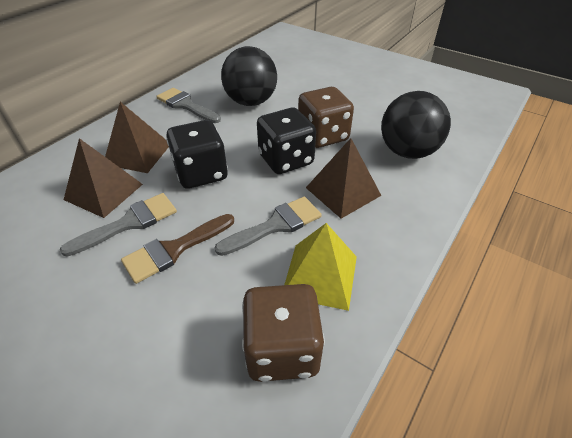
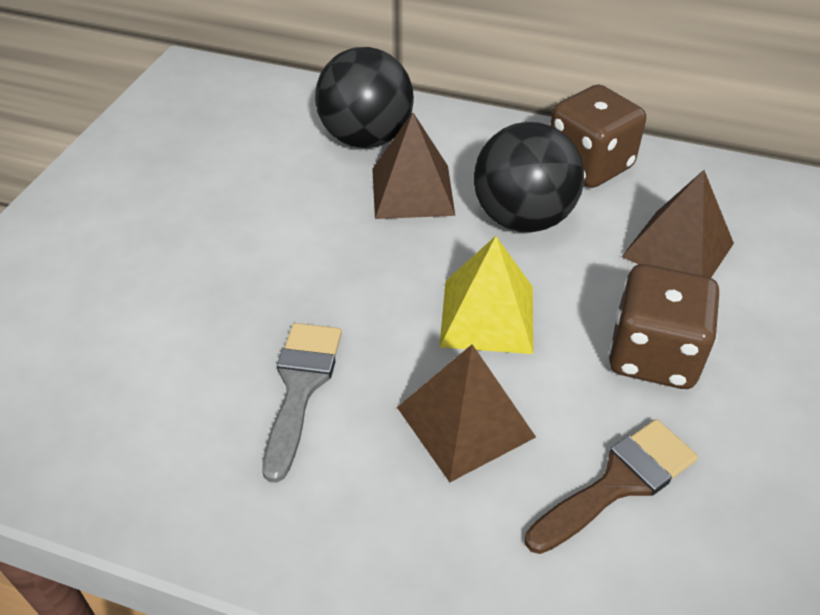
black dice: 2 -> 0
grey brush: 3 -> 1

